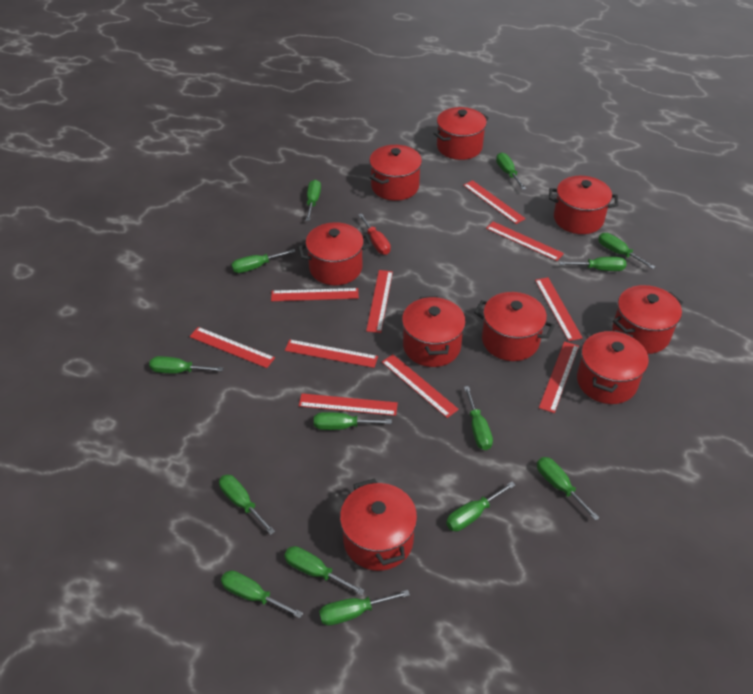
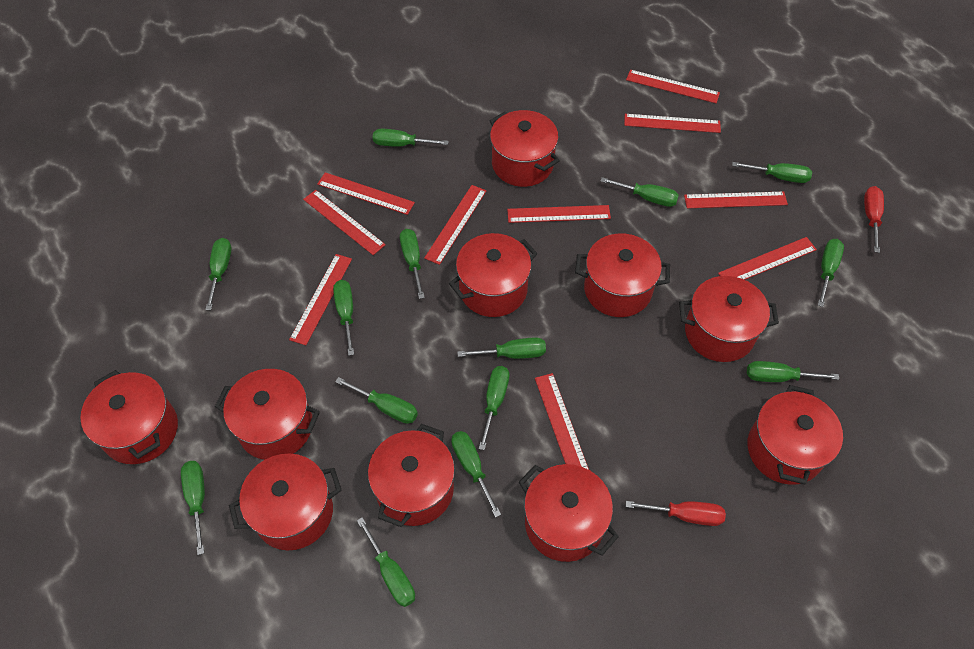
red pot: 9 -> 10
red screwdriver: 1 -> 2

